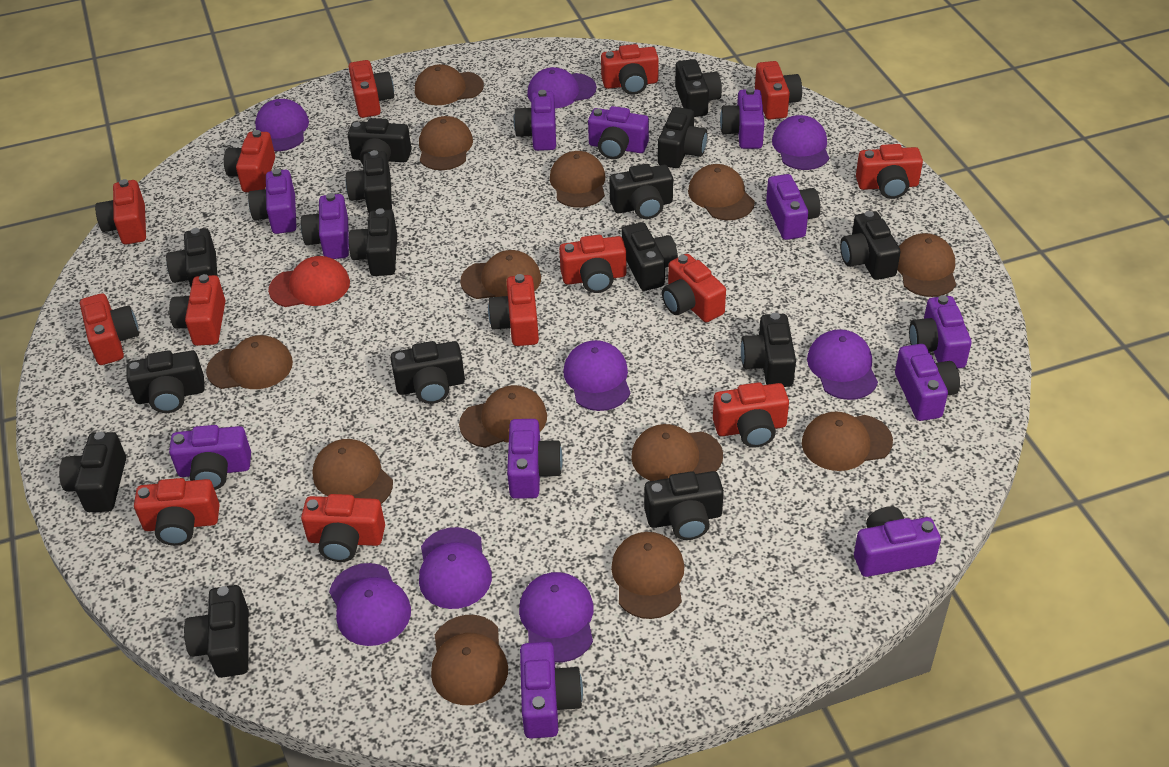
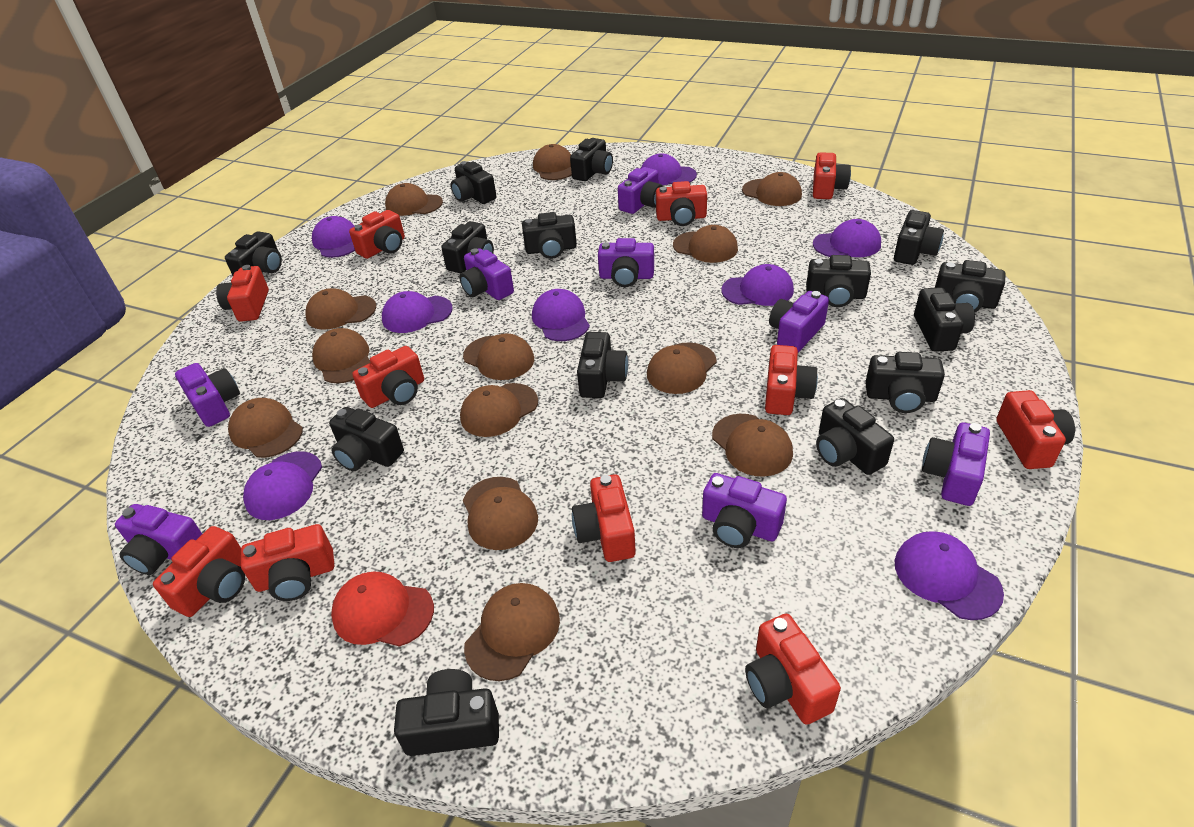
black camera: 15 -> 14
purple camera: 12 -> 8
red camera: 14 -> 11

